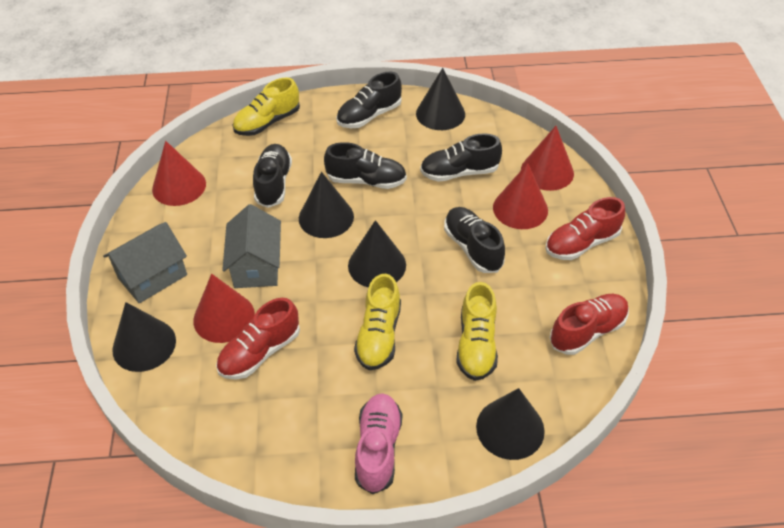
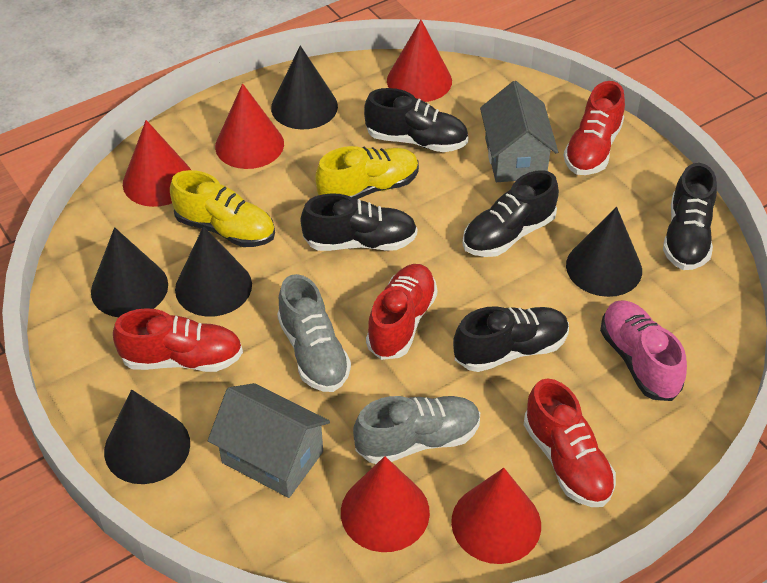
grey shoe: 0 -> 2
red cone: 4 -> 5
red shoe: 3 -> 4
yellow shoe: 3 -> 2

